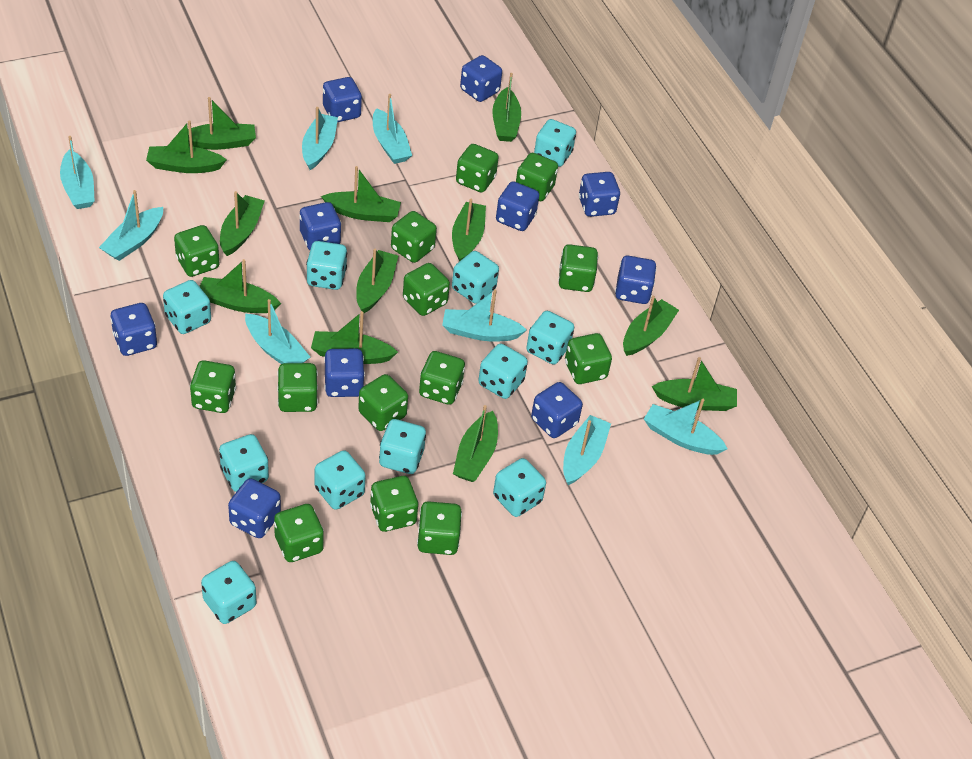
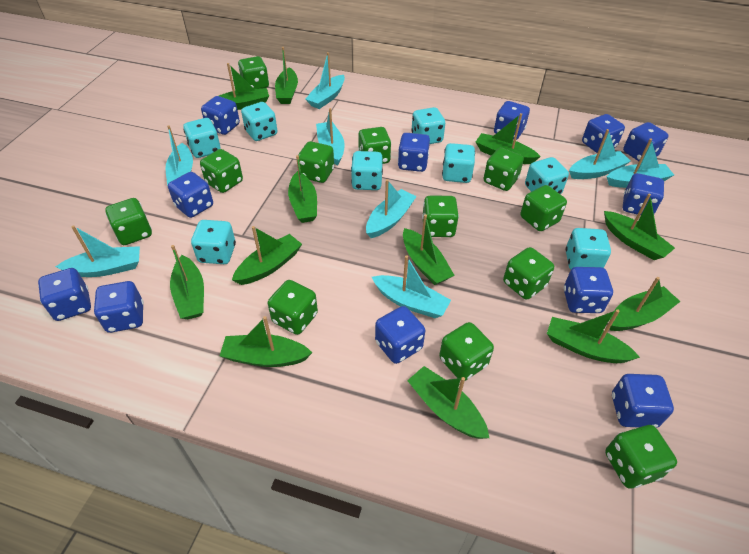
blue dice: 10 -> 12
green dice: 14 -> 12
turquoise dice: 11 -> 8

